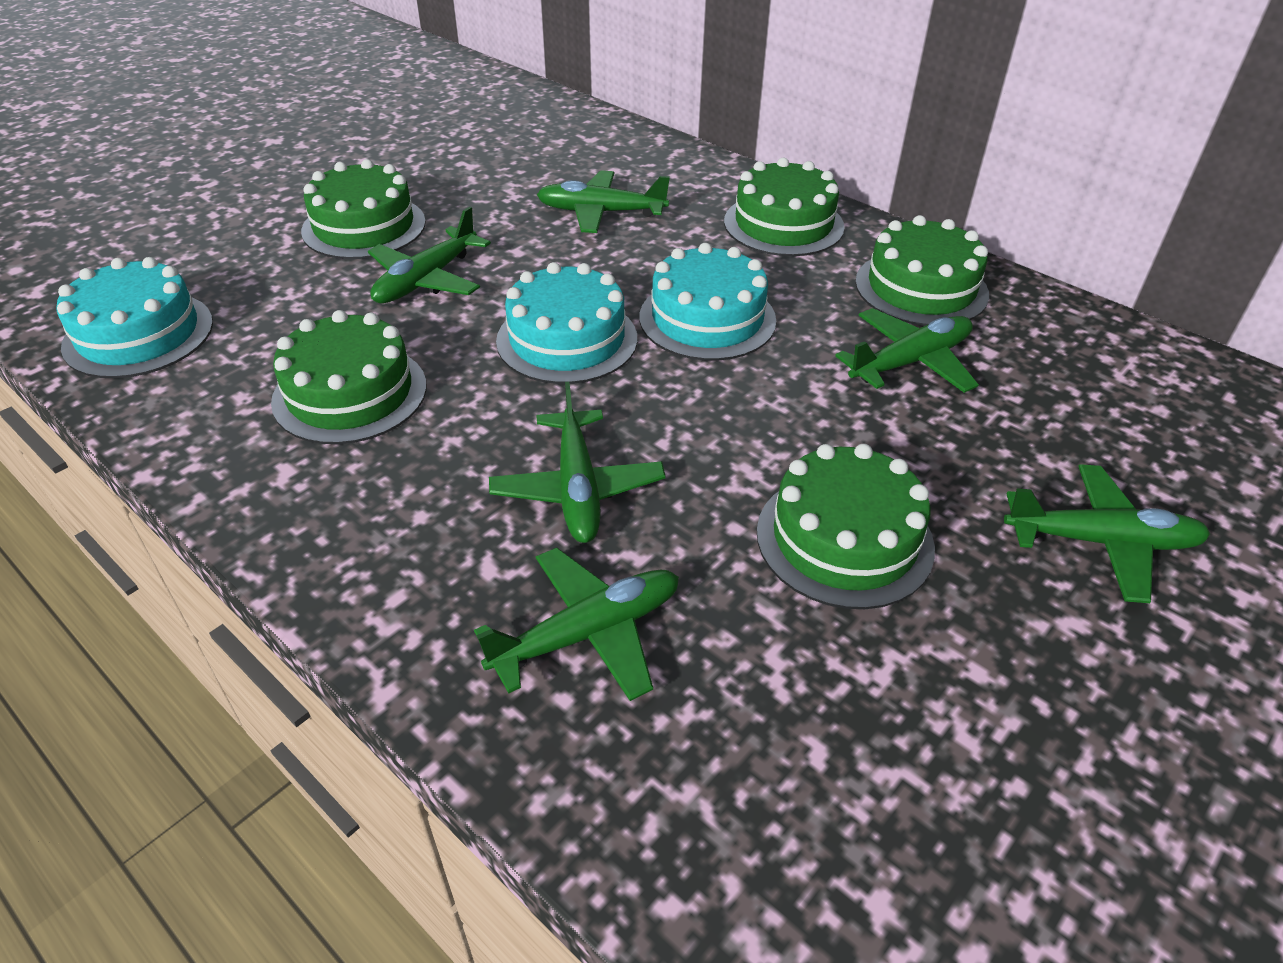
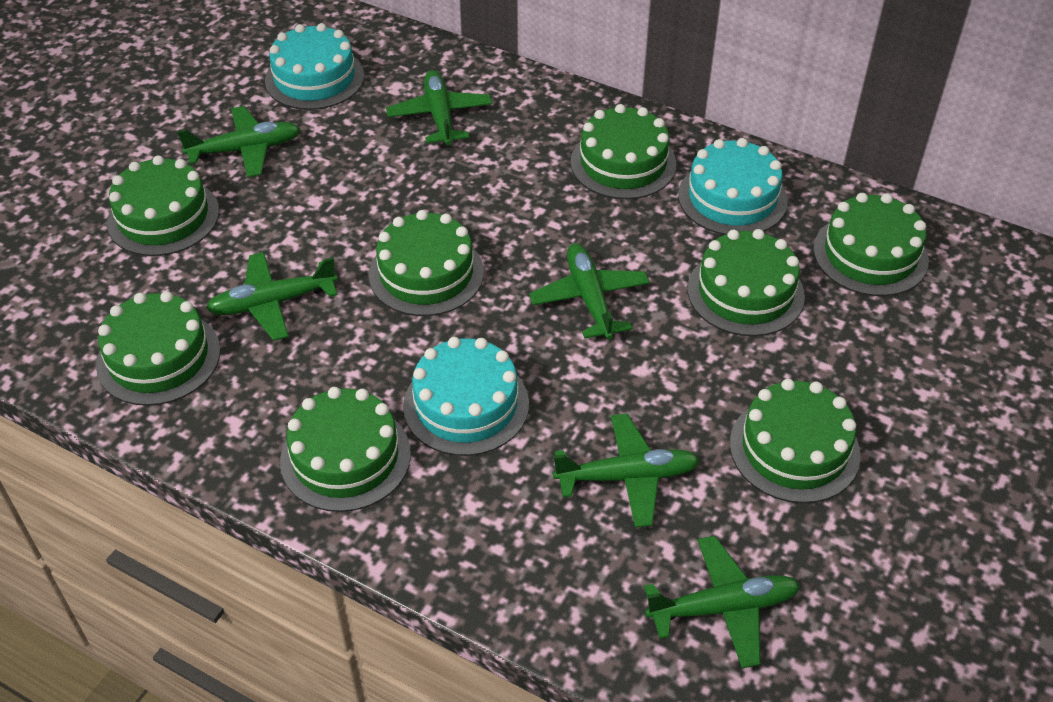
green cake: 5 -> 8

